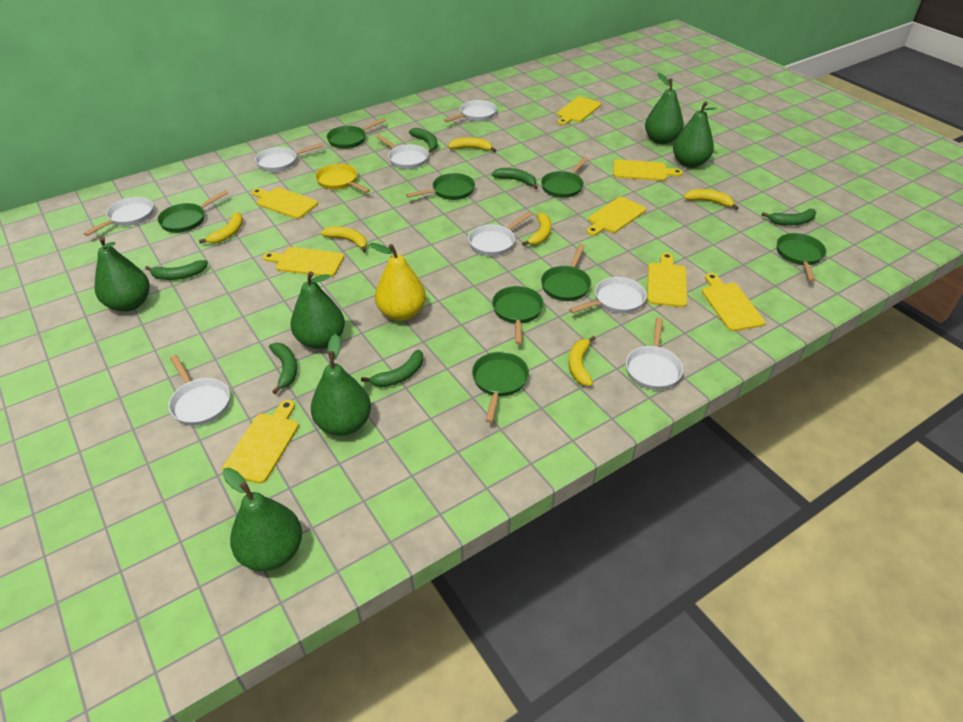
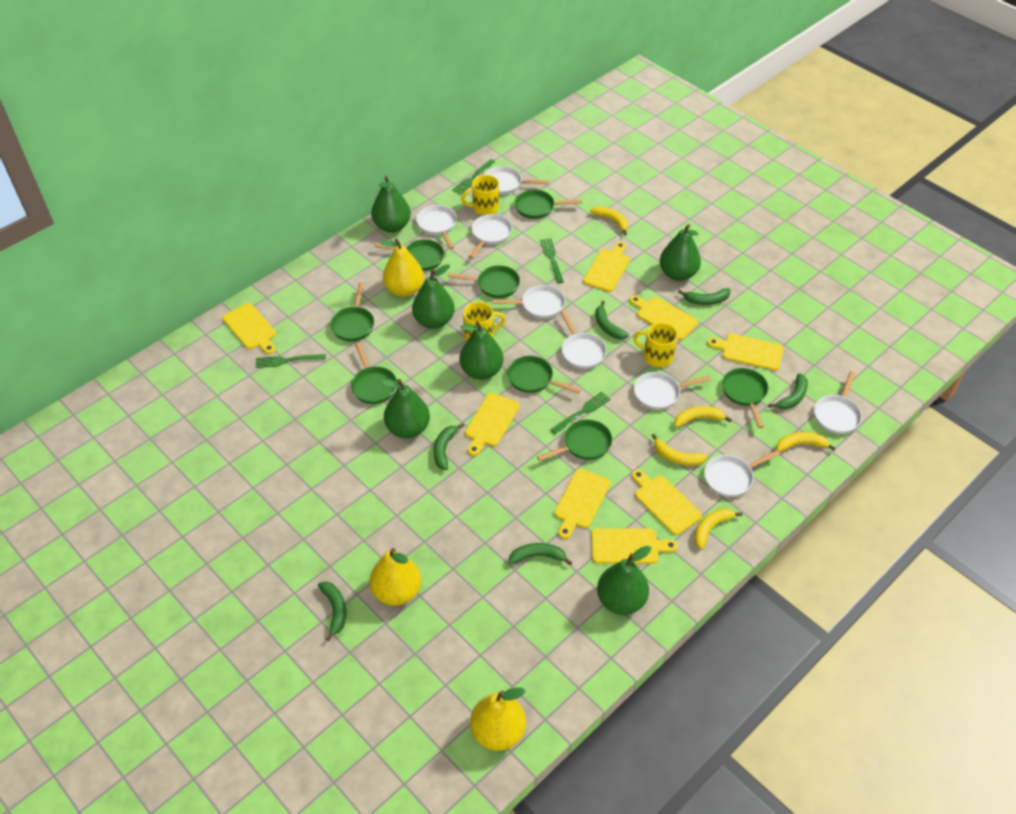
green fork: 0 -> 4
yellow banana: 6 -> 5
yellow mug: 0 -> 3
yellow pan: 1 -> 0
yellow pear: 1 -> 3

